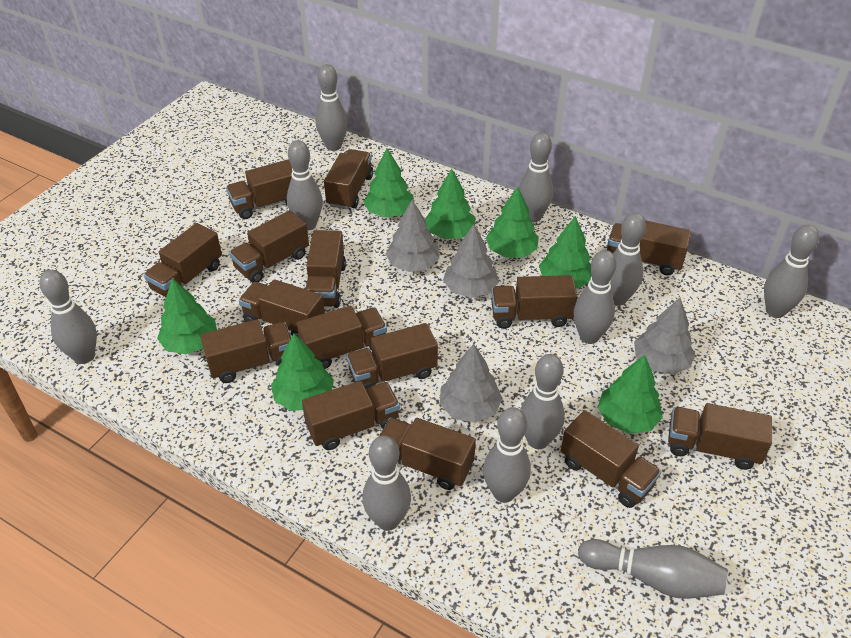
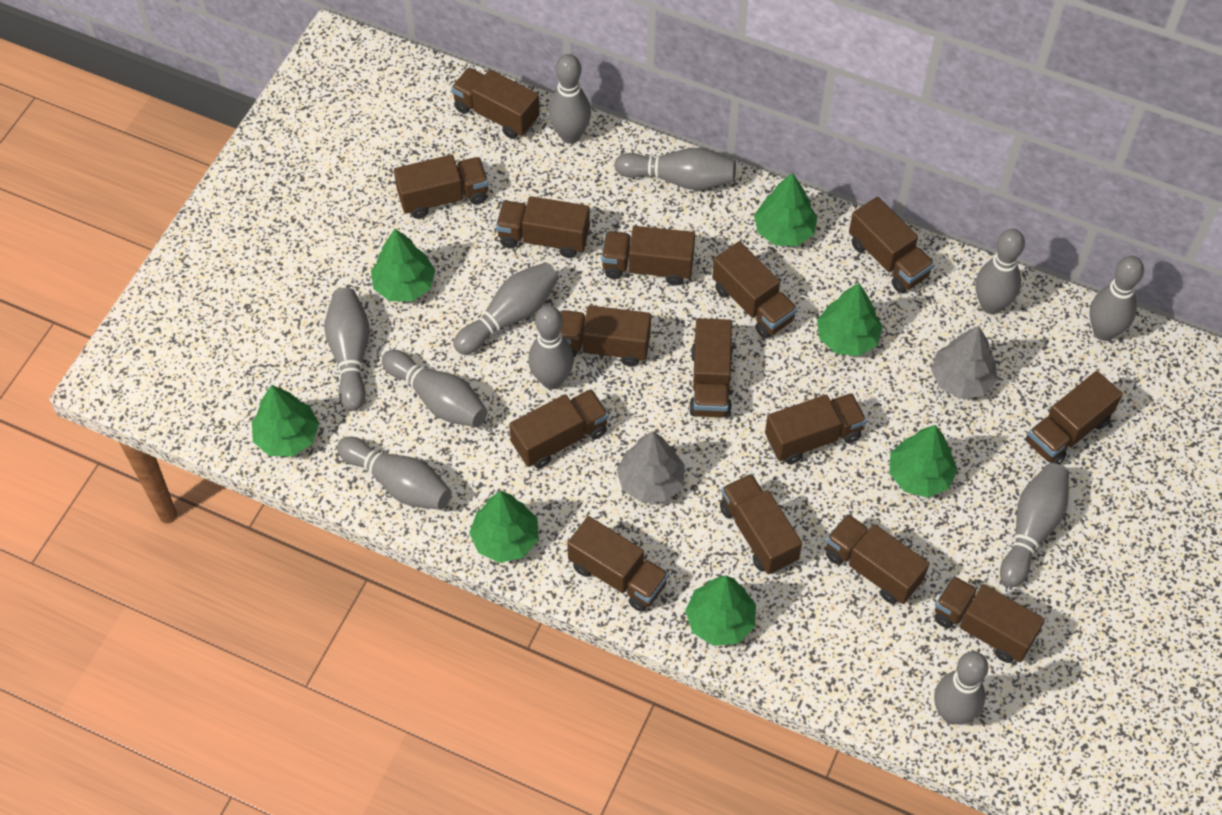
grey tree: 4 -> 2

